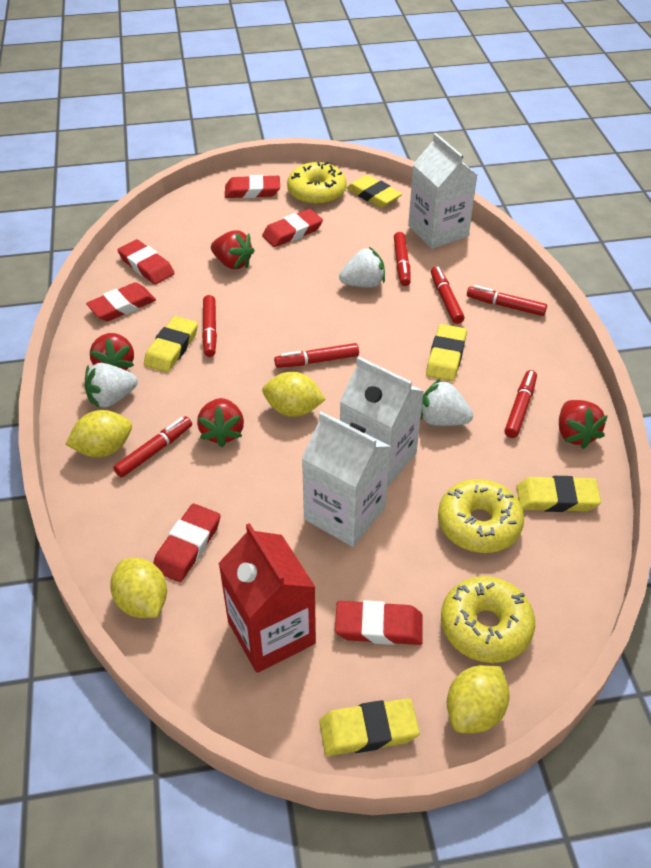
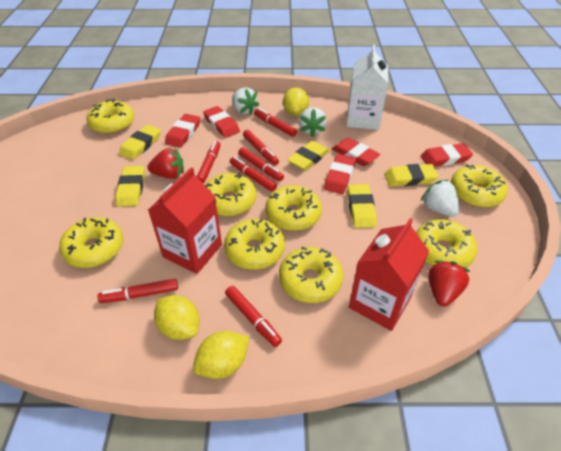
red carton: 1 -> 2
red eraser: 6 -> 5
red strawberry: 4 -> 2
white carton: 3 -> 1
yellow donut: 3 -> 8
yellow lemon: 4 -> 3

